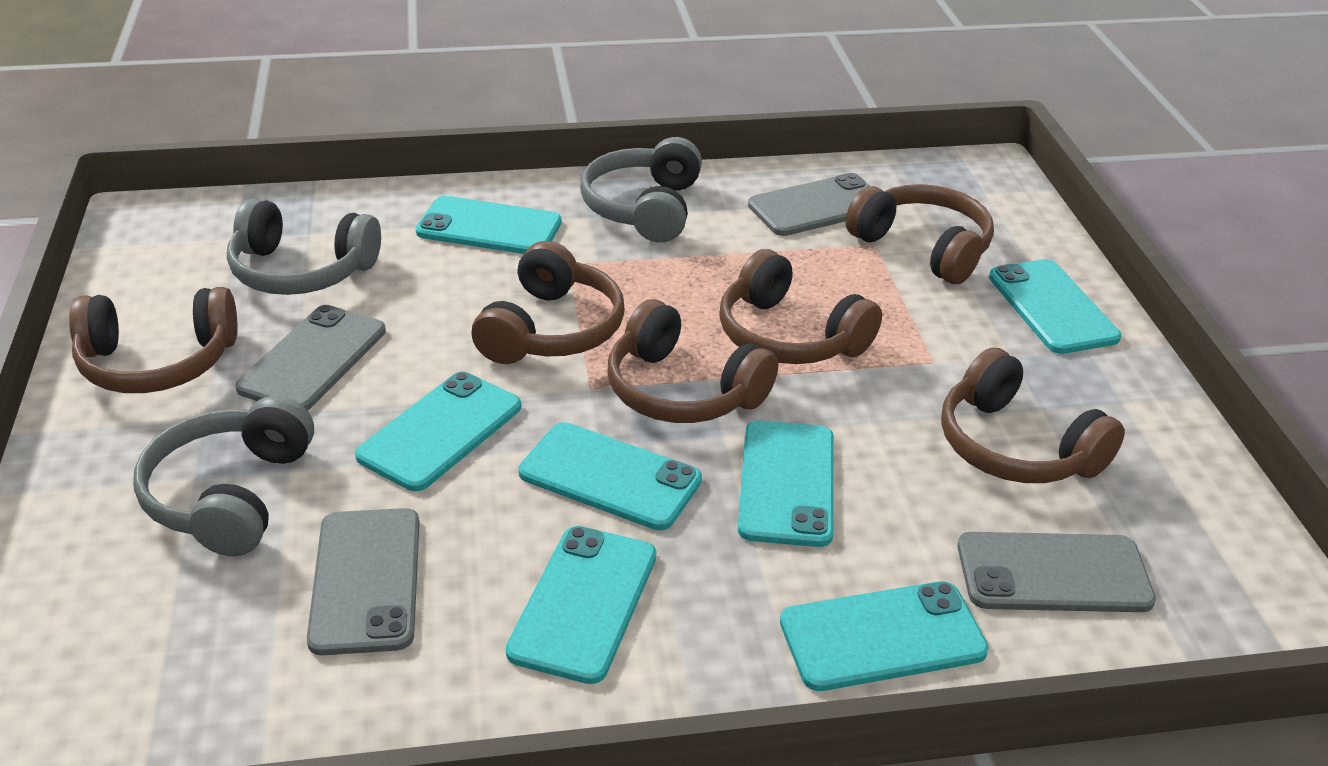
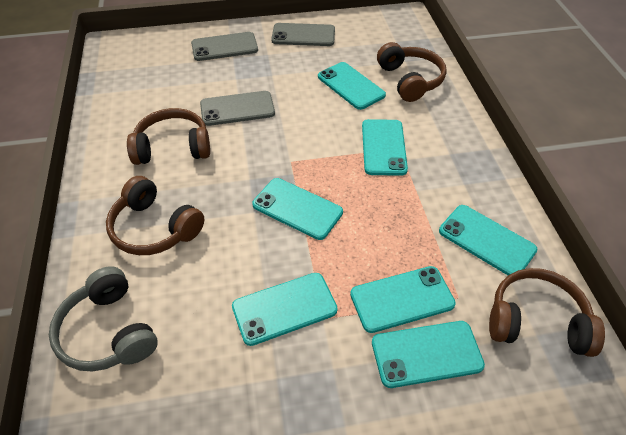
brown headphones: 6 -> 4
grey headphones: 3 -> 1
grey phone: 4 -> 3

